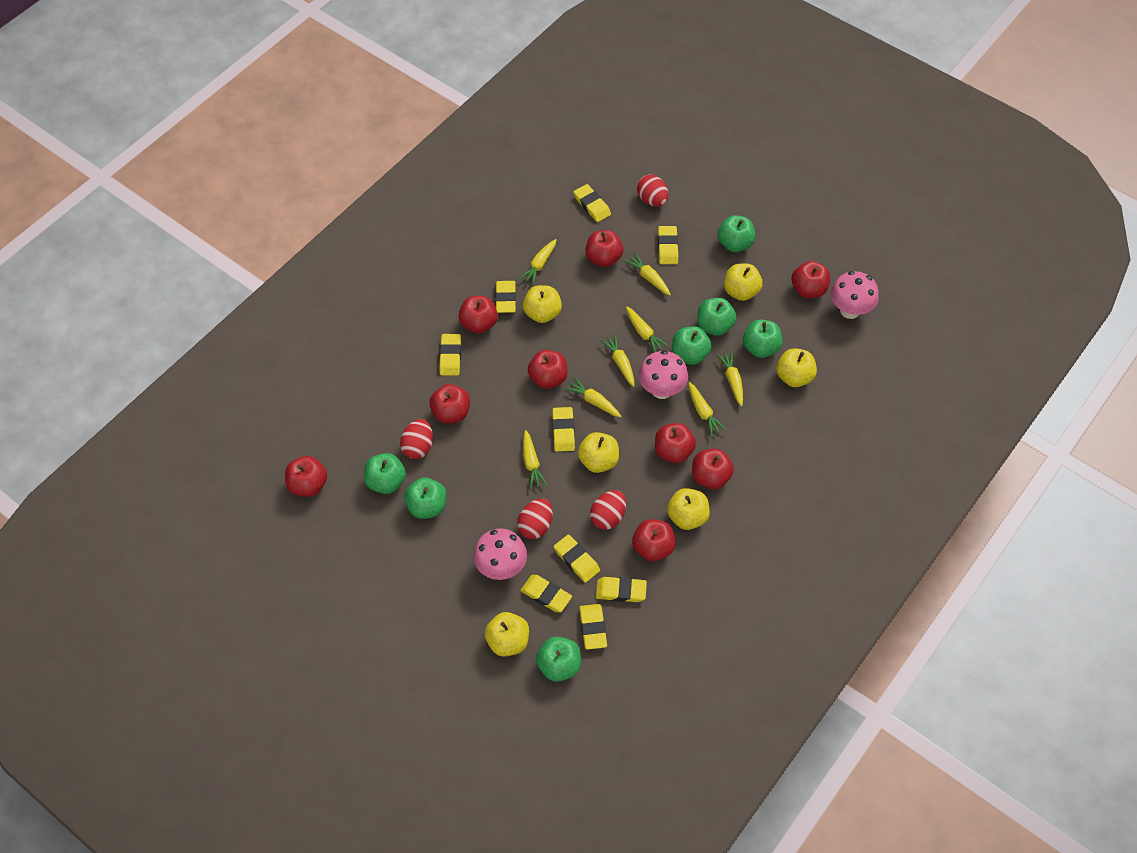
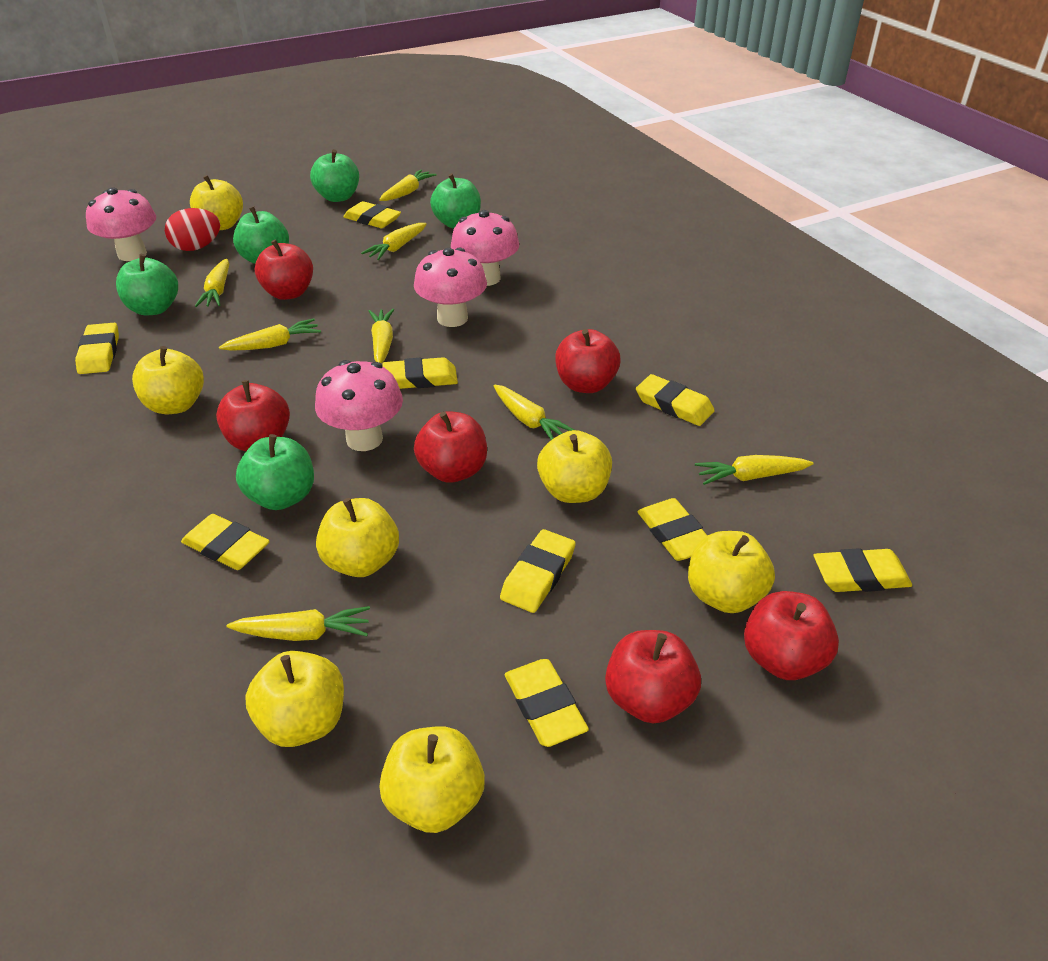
green apple: 7 -> 5
pink mushroom: 3 -> 4
red apple: 9 -> 6
red egg: 4 -> 1
yellow apple: 6 -> 7

